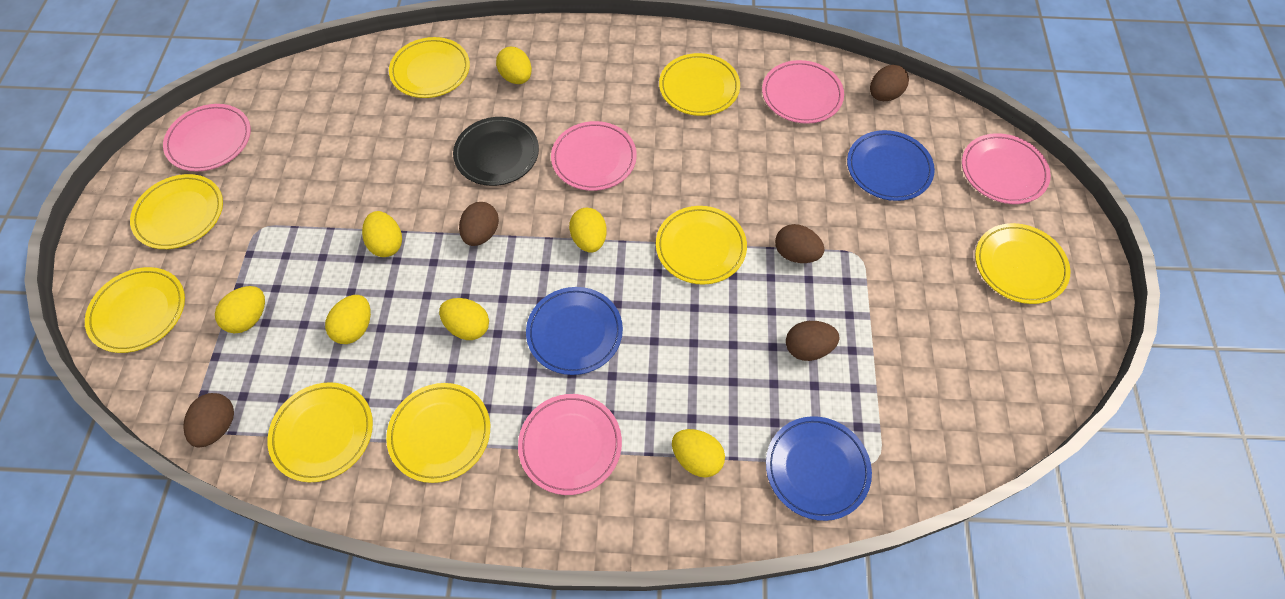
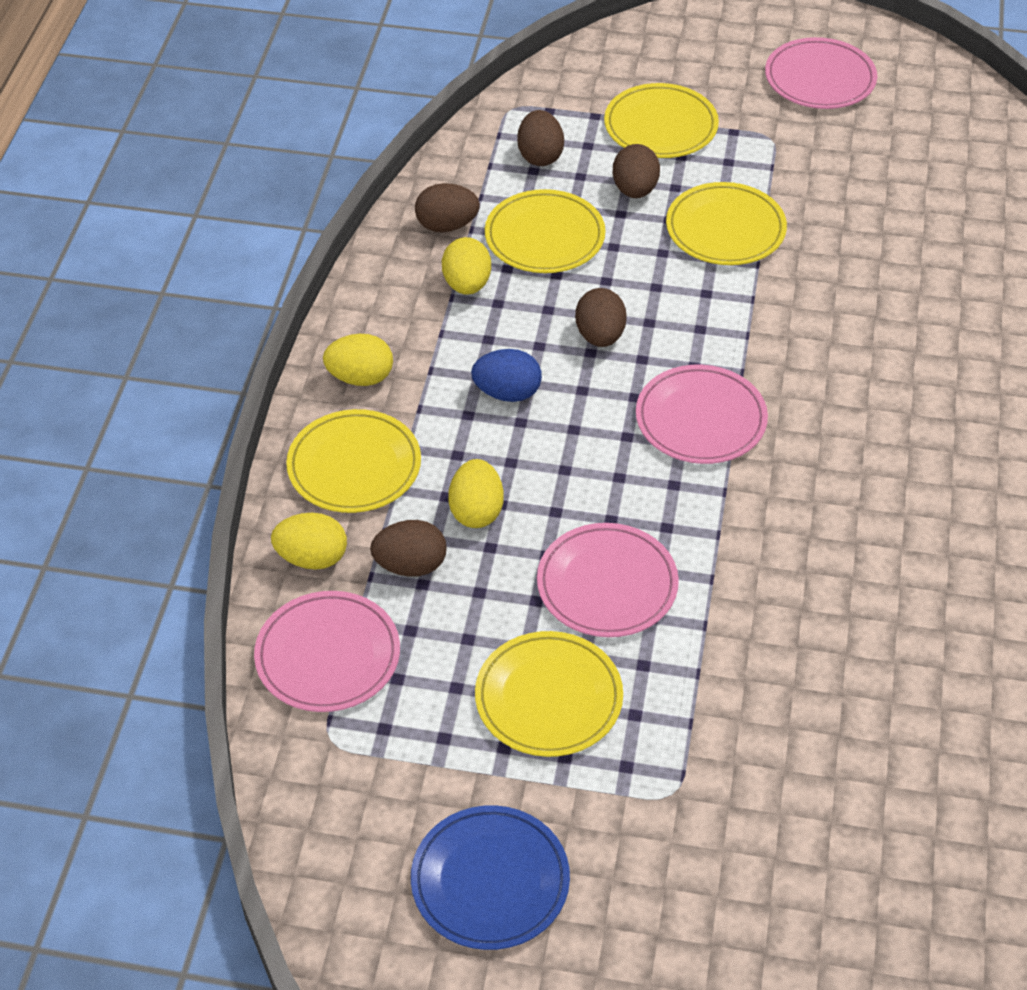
black plate: 1 -> 0
blue egg: 0 -> 1
blue plate: 3 -> 1
pink plate: 5 -> 4
yellow egg: 7 -> 4
yellow plate: 8 -> 5

